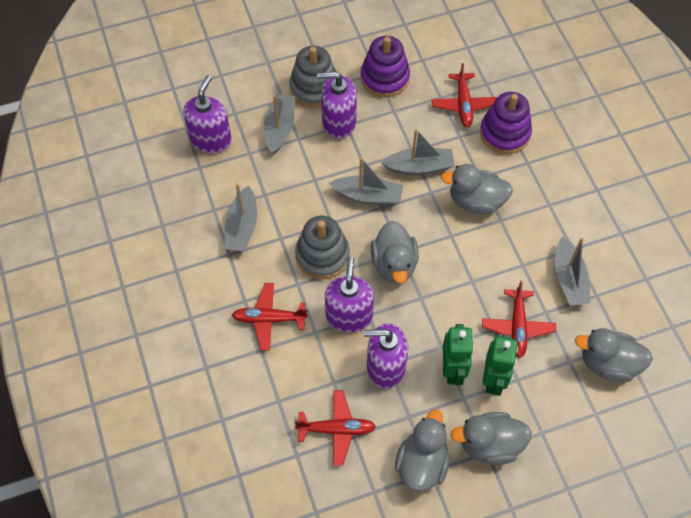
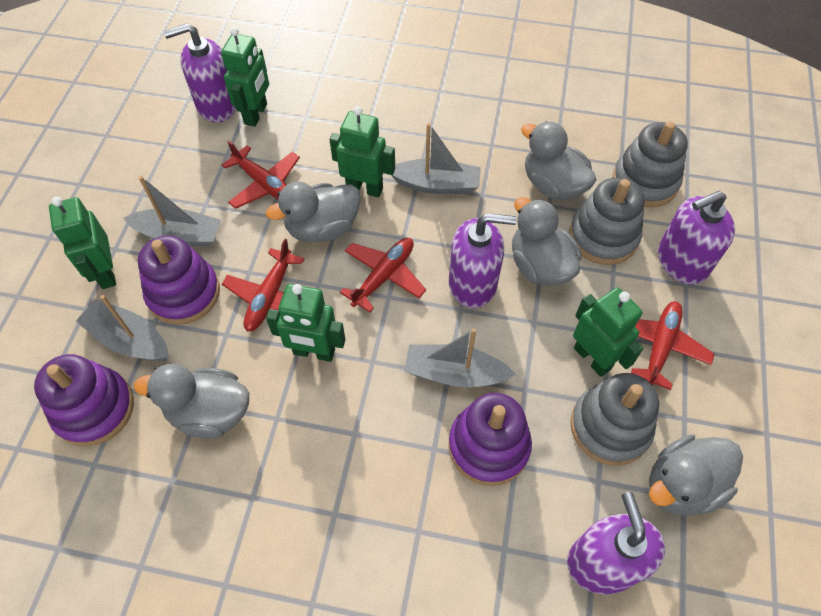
green robot: 2 -> 5
grey boat: 5 -> 4
grey stacking toy: 2 -> 3
purple stacking toy: 2 -> 3

